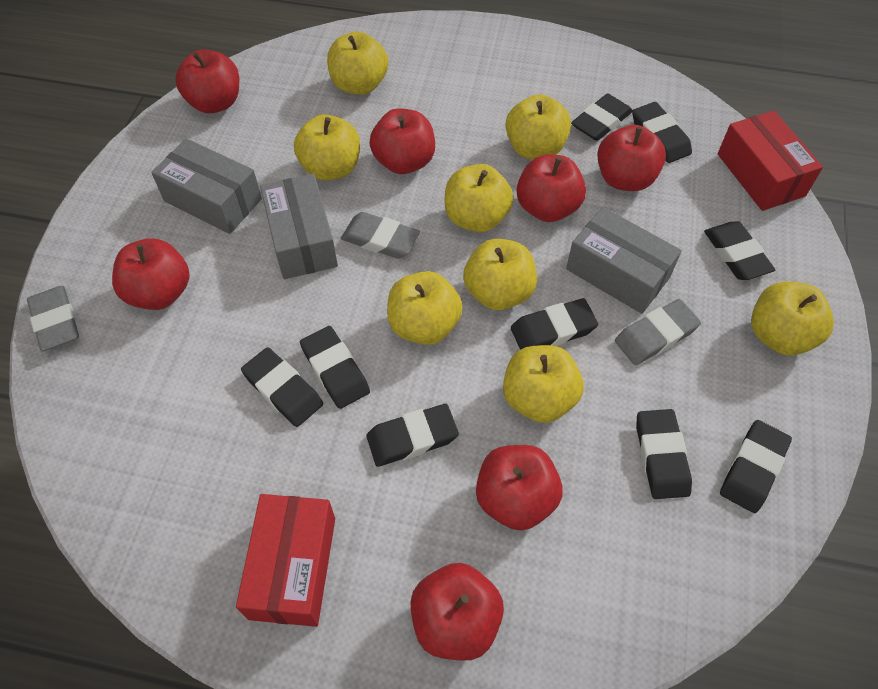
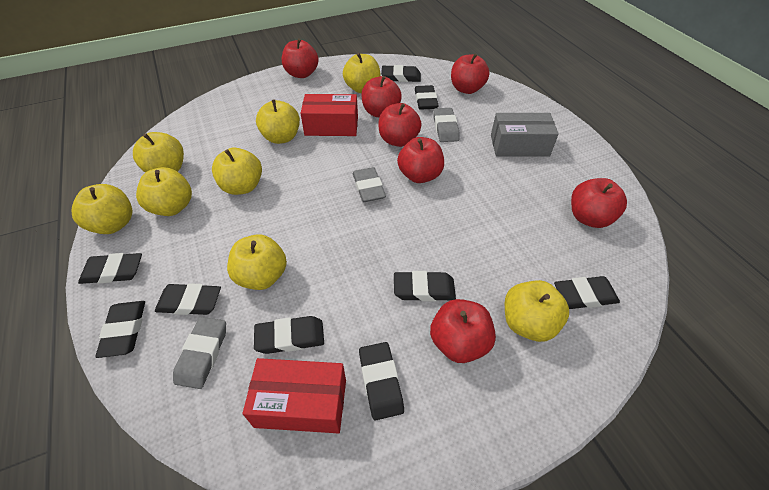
grey box: 3 -> 1

